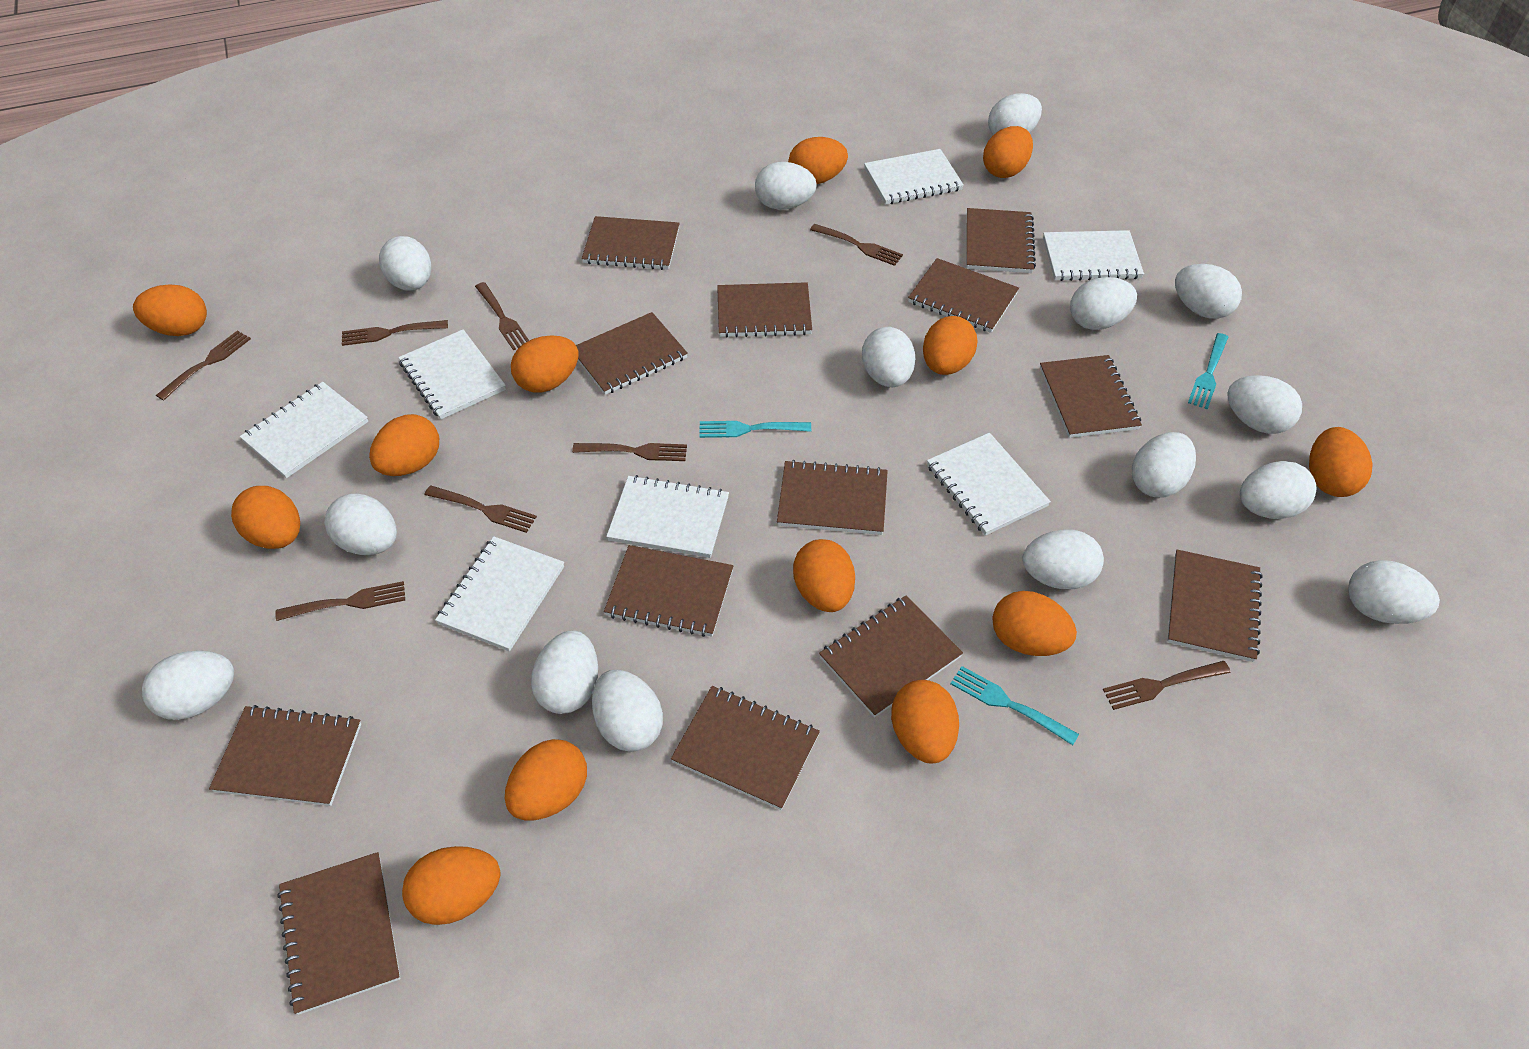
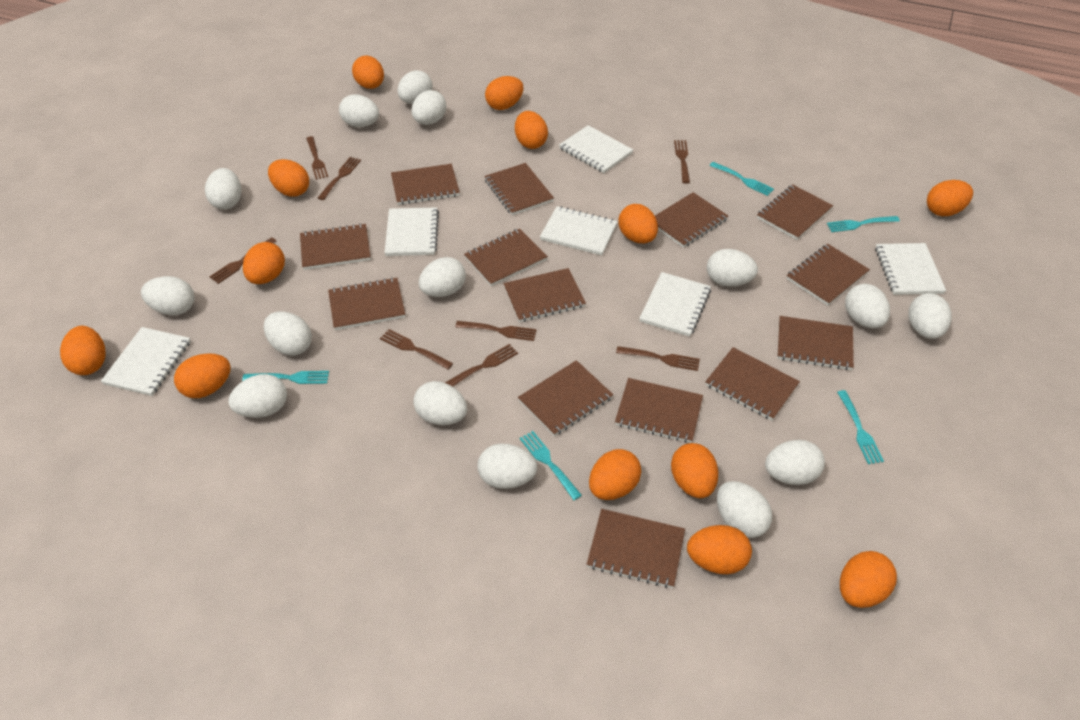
brown notebook: 13 -> 14
turquoise fork: 3 -> 5
white notebook: 7 -> 6

